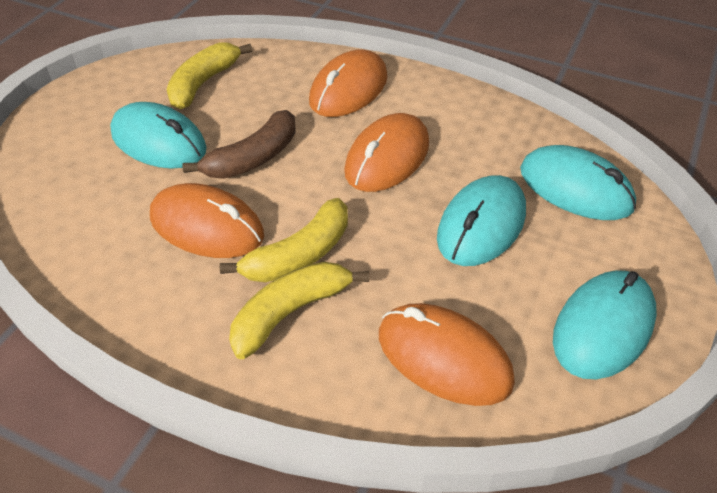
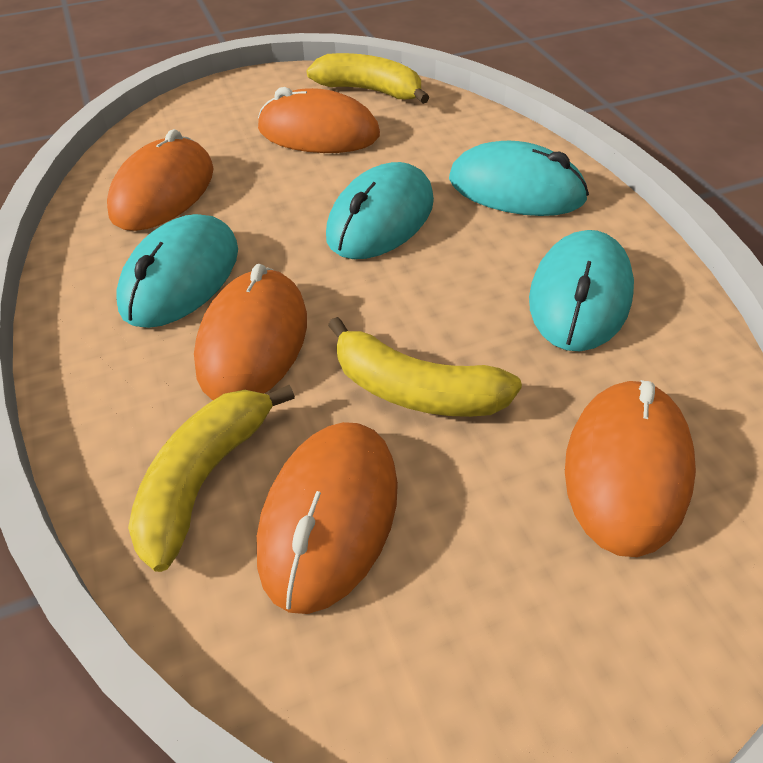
brown banana: 1 -> 0
orange mouse: 4 -> 5

